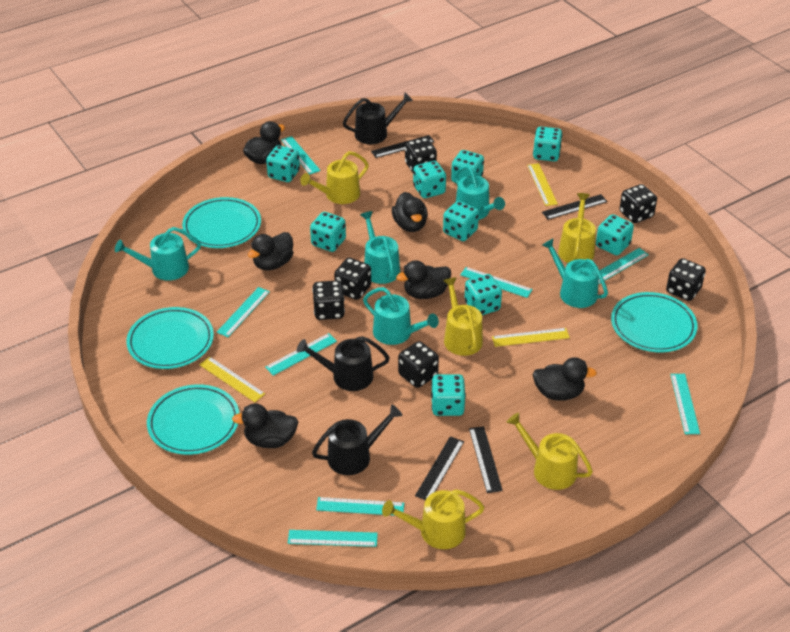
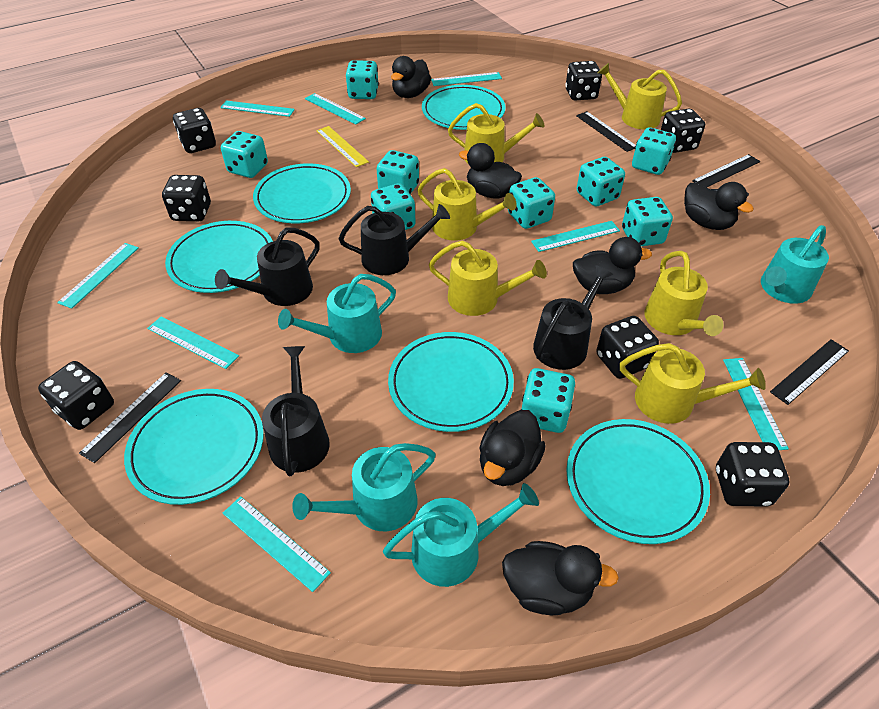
black dice: 6 -> 7
black watering can: 3 -> 4
turquoise plate: 4 -> 6
turquoise watering can: 5 -> 4
yellow ruler: 3 -> 1
yellow watering can: 5 -> 6

